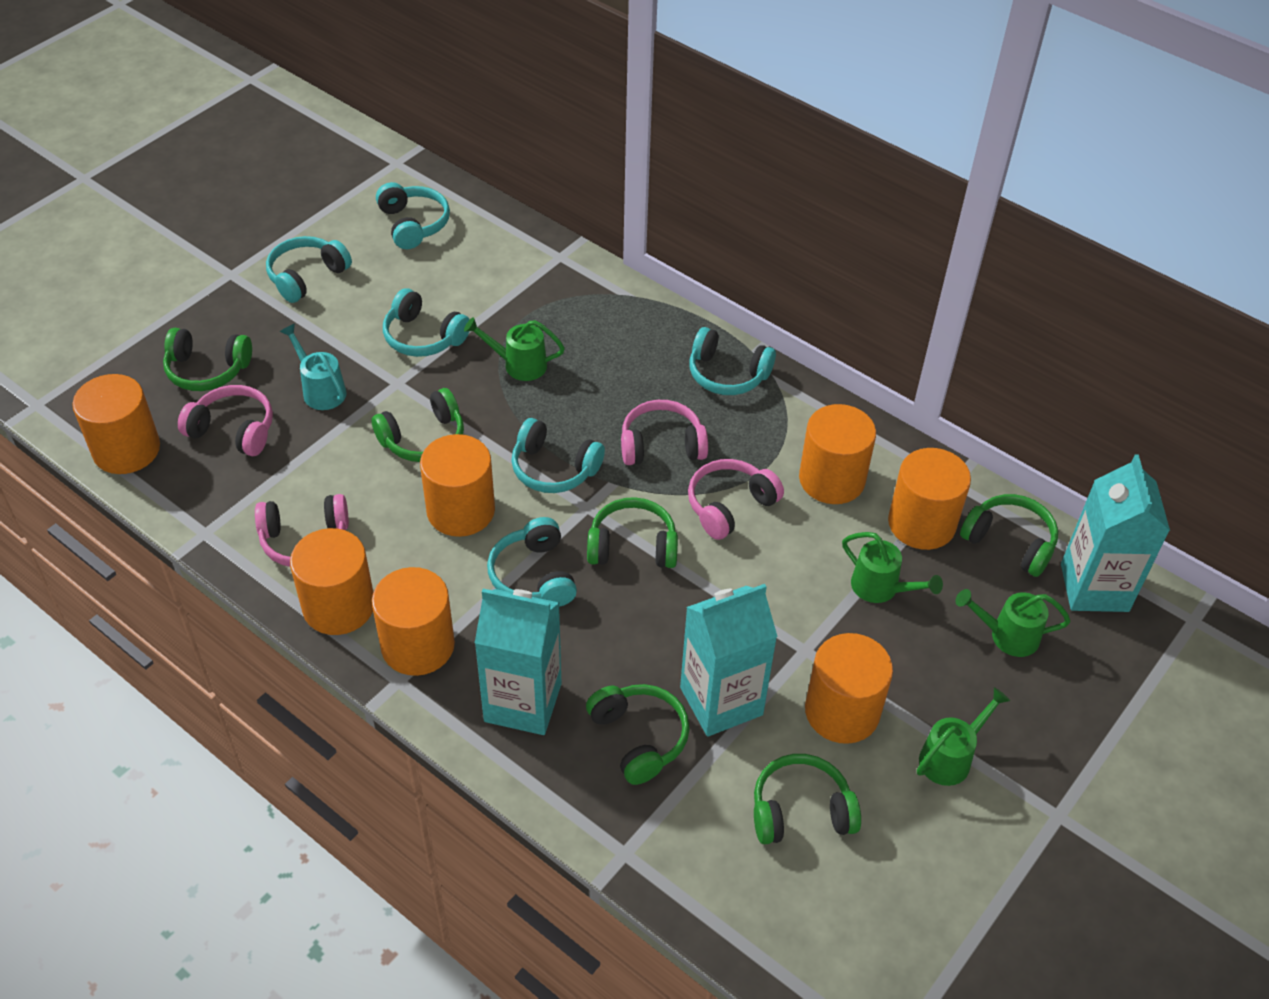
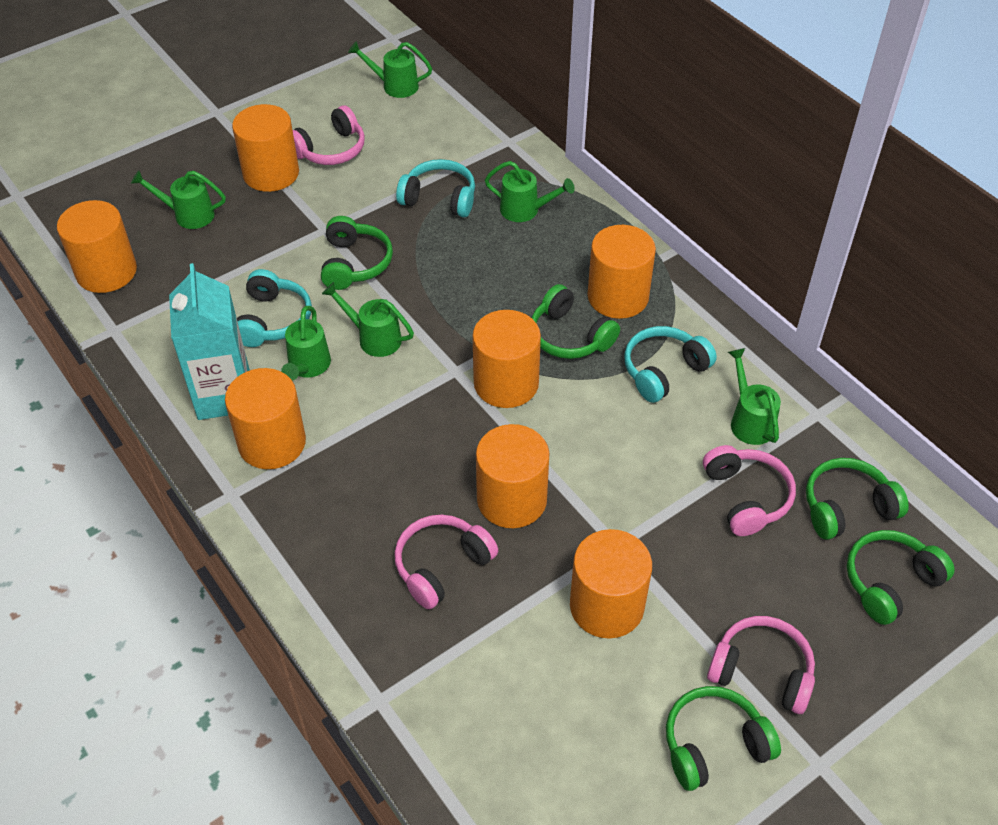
green headphones: 6 -> 5
green watering can: 4 -> 6
turquoise carton: 3 -> 1
turquoise headphones: 6 -> 3
turquoise watering can: 1 -> 0

